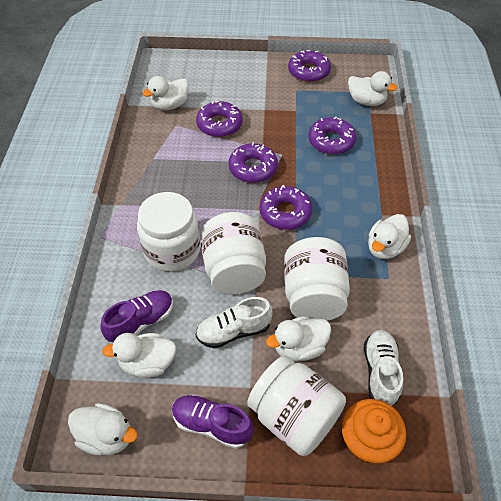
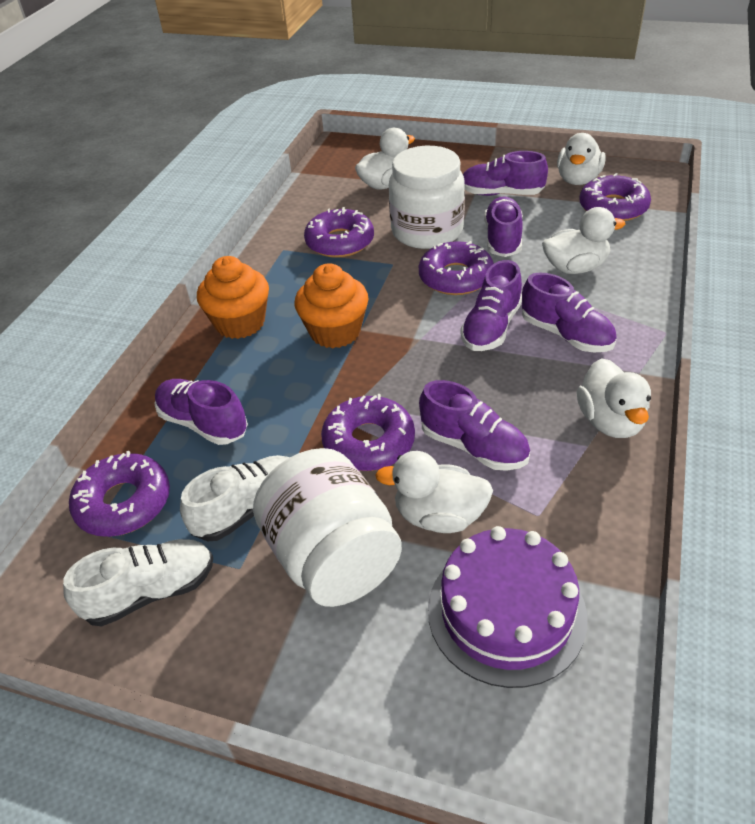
orange cupcake: 1 -> 2
purple cake: 0 -> 1
purple shoe: 2 -> 6
white duck: 6 -> 5
white jar: 4 -> 2

